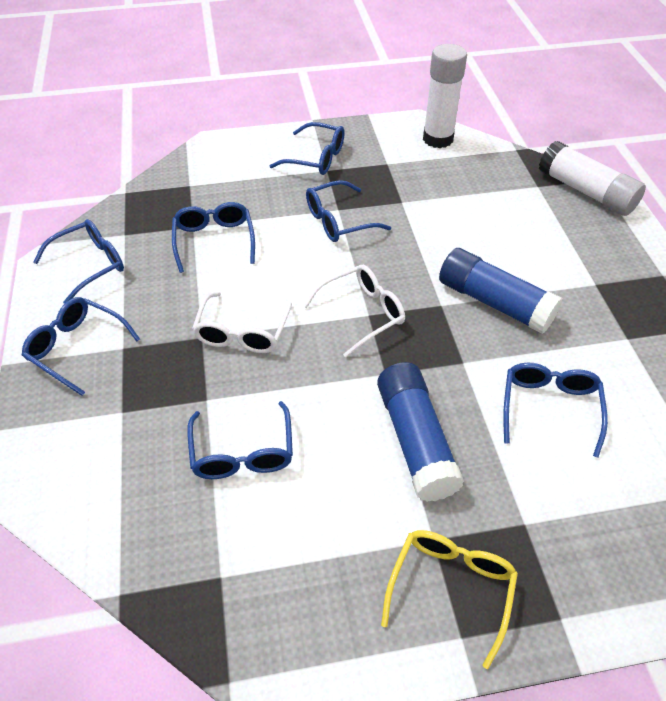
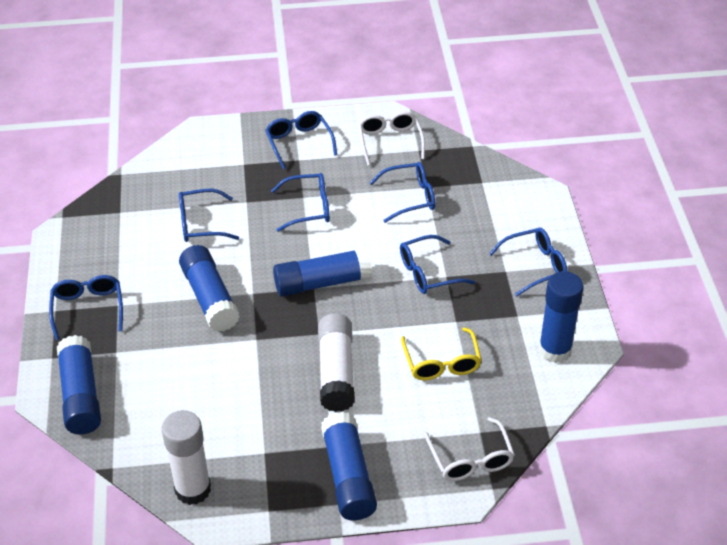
blue glue stick: 2 -> 5

